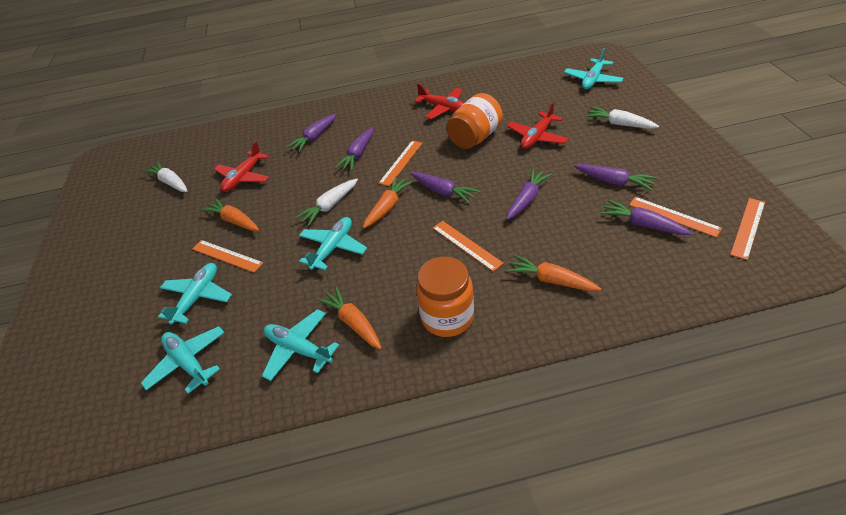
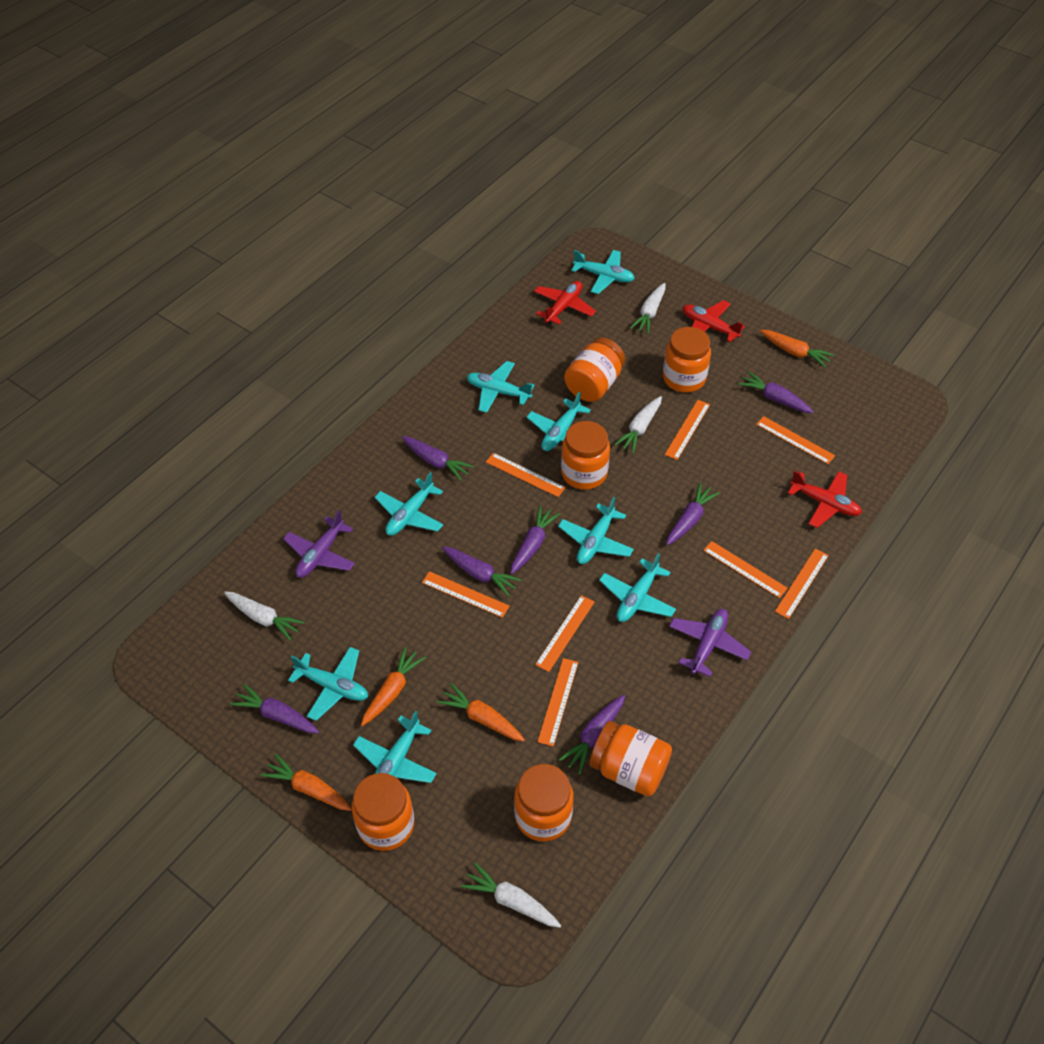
orange jar: 2 -> 6
orange ruler: 5 -> 8
purple carrot: 6 -> 7
purple plane: 0 -> 2
turquoise plane: 5 -> 8
white carrot: 3 -> 4

